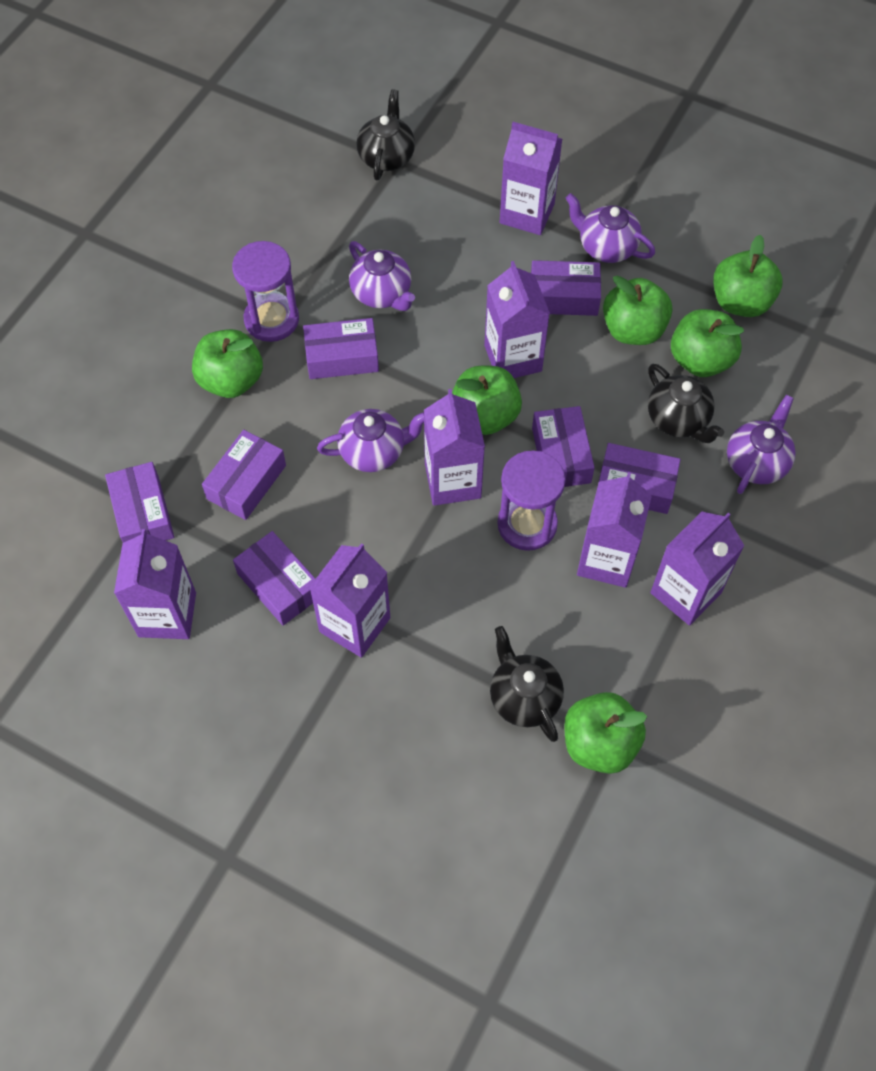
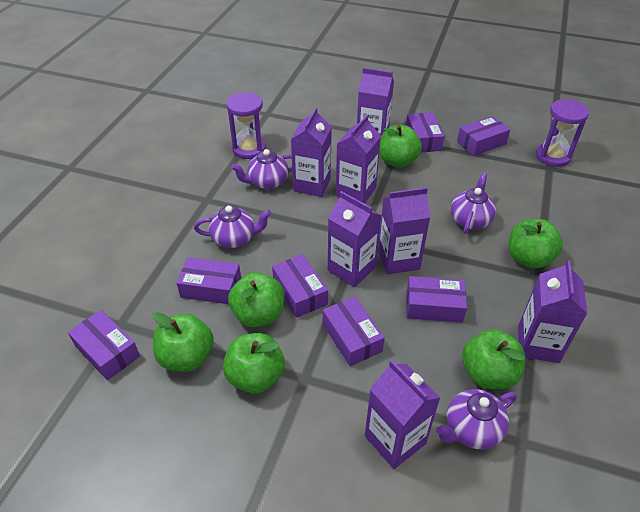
black teapot: 3 -> 0

